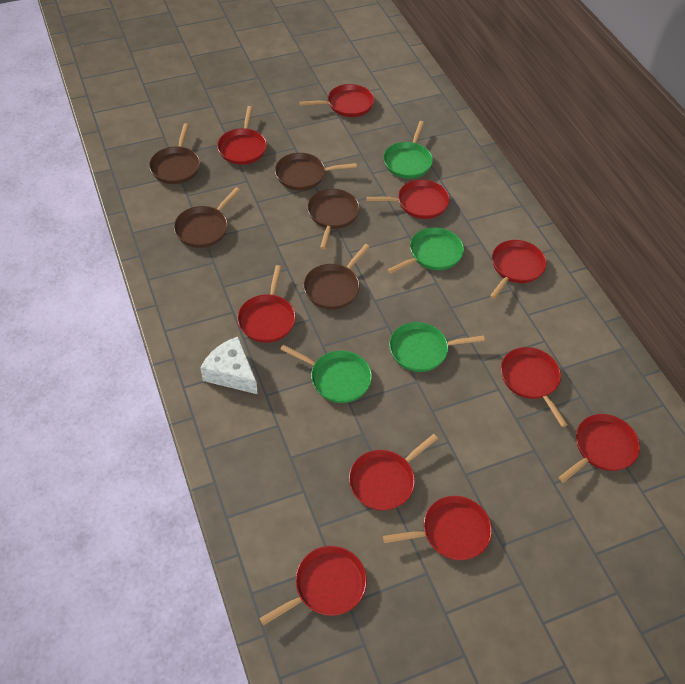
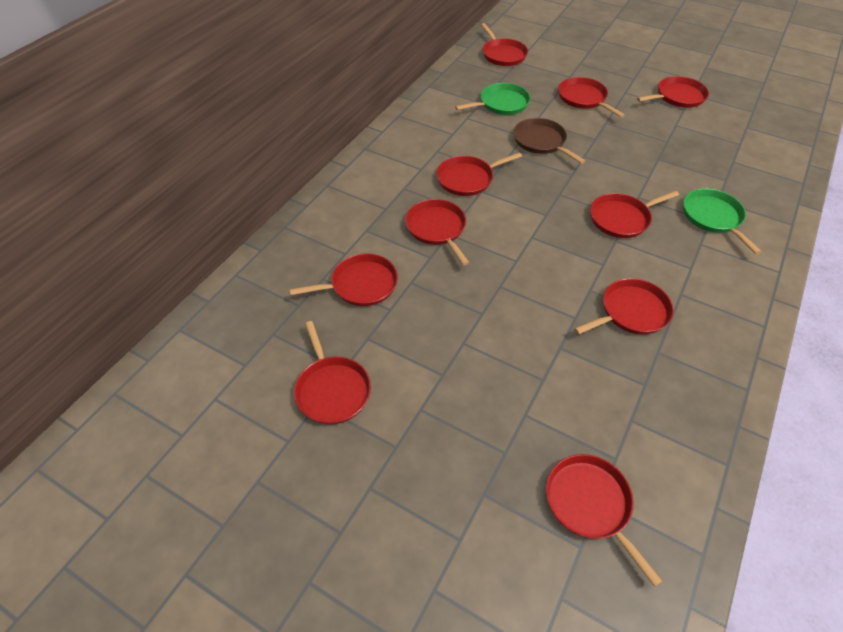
brown pan: 5 -> 1
green pan: 4 -> 2
white cheese: 1 -> 0

